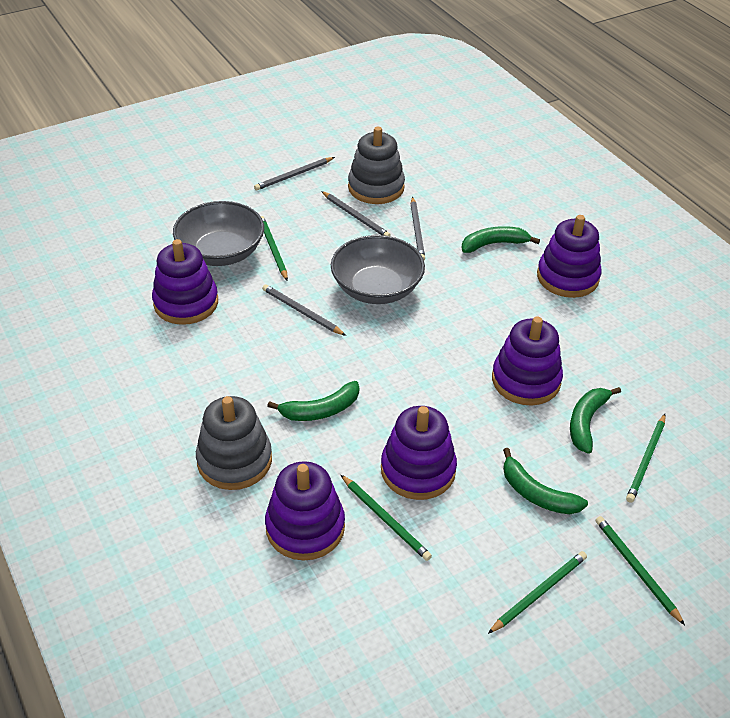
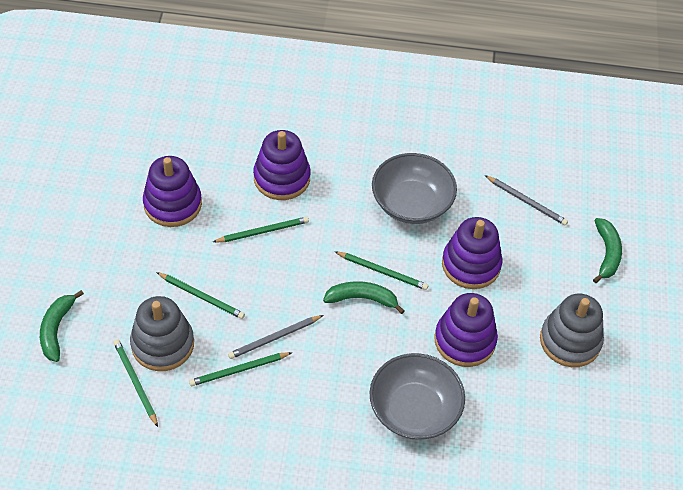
green banana: 4 -> 3
grey pencil: 4 -> 2
purple stacking toy: 5 -> 4

